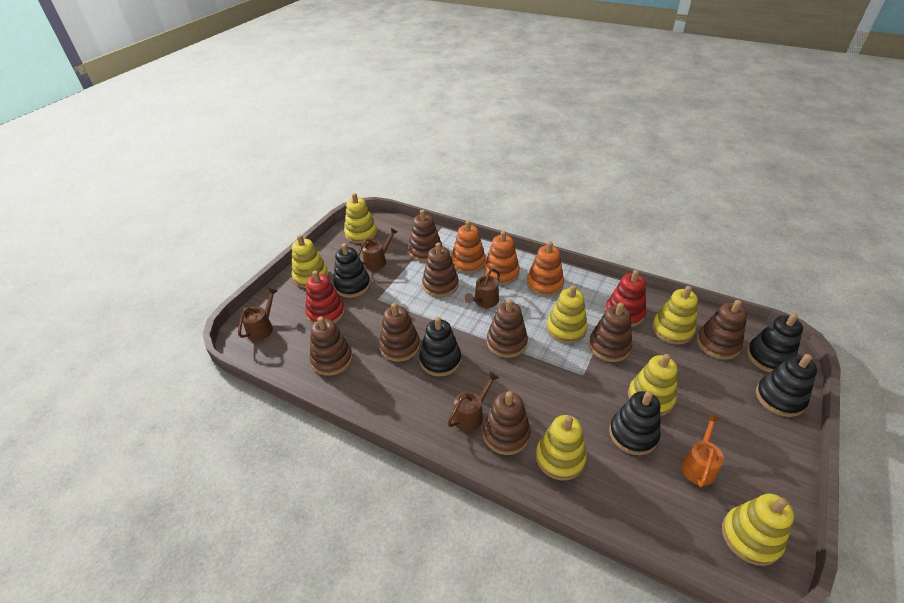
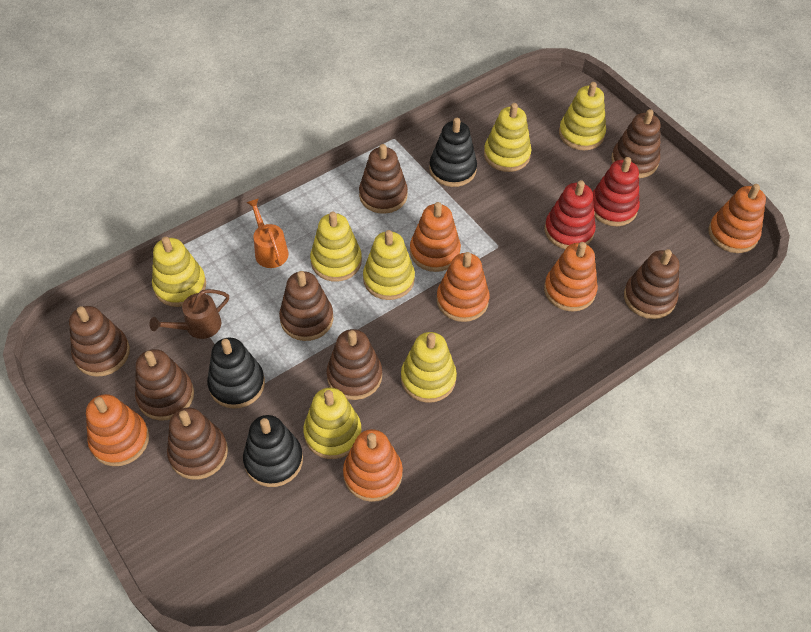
black stacking toy: 5 -> 3
brown watering can: 4 -> 1
orange stacking toy: 3 -> 6

